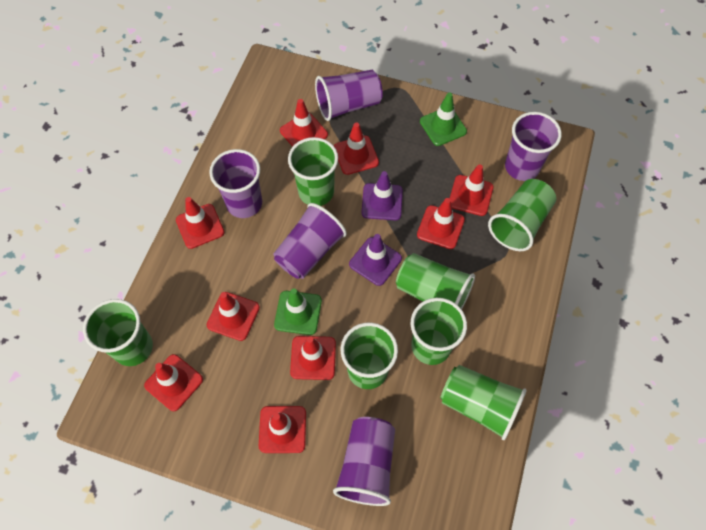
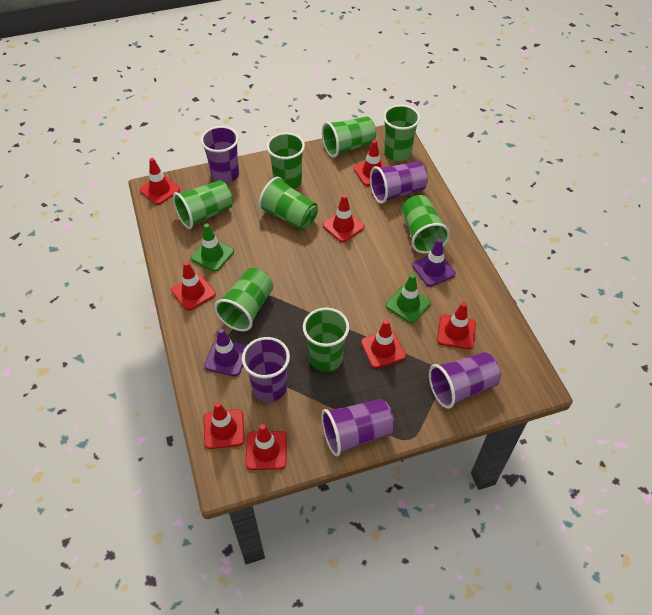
green cup: 7 -> 8
red traffic cone: 9 -> 8

